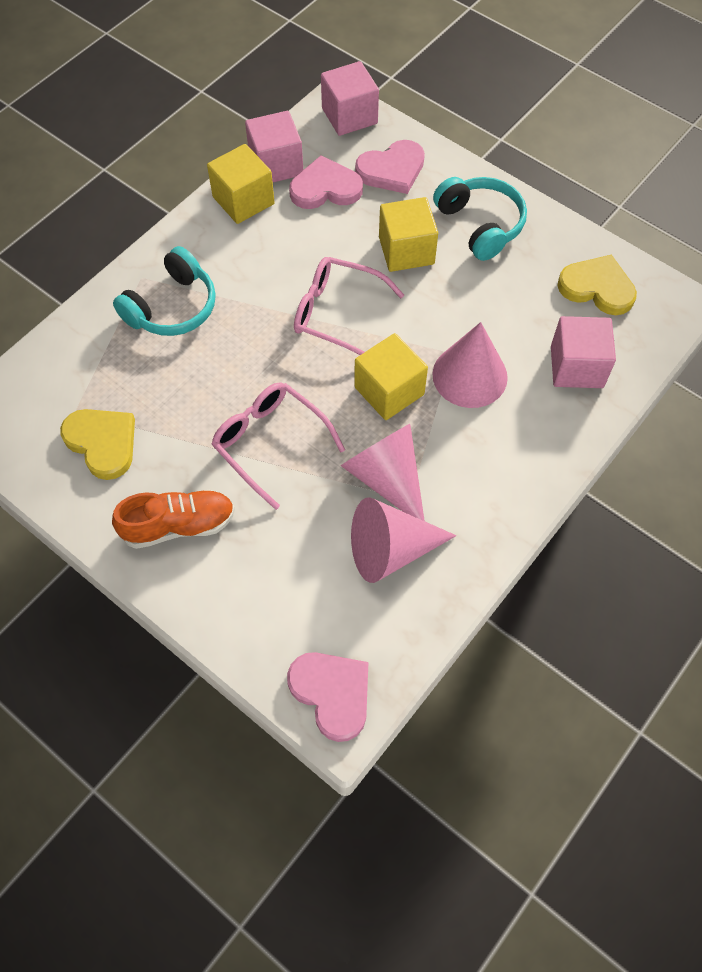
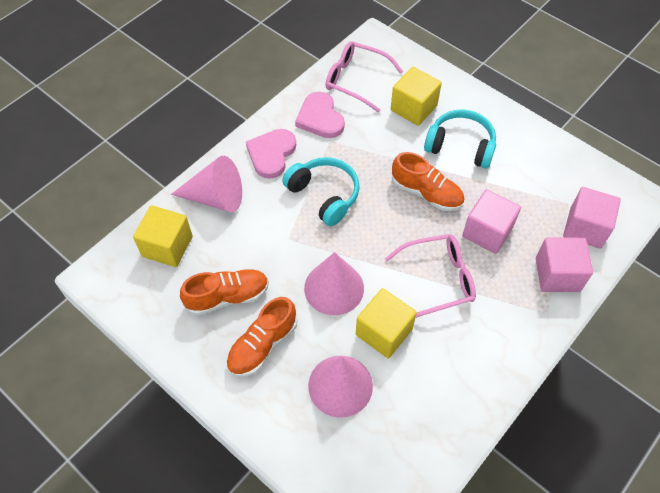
orange shoe: 1 -> 3
pink heart: 3 -> 2
yellow heart: 2 -> 0

